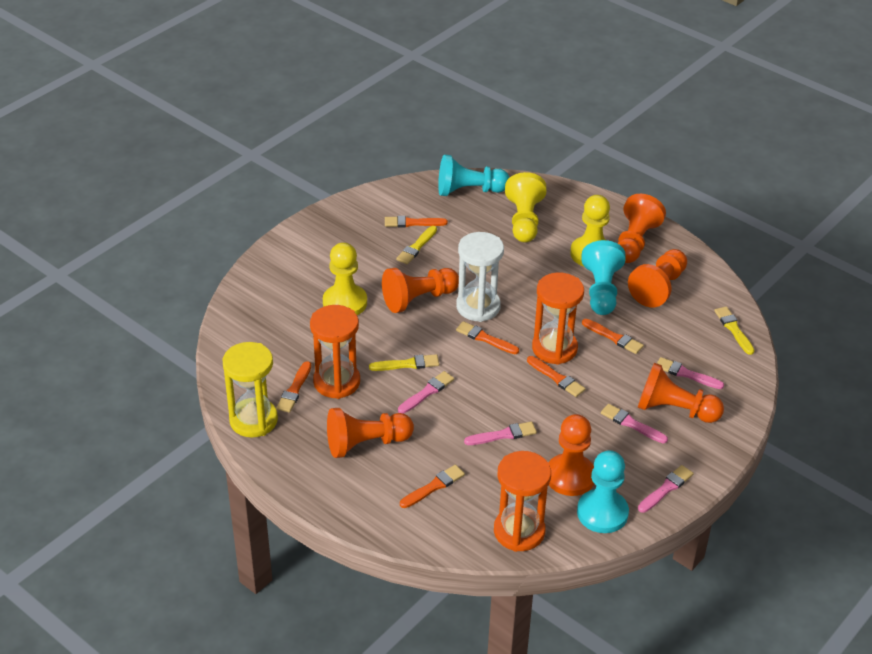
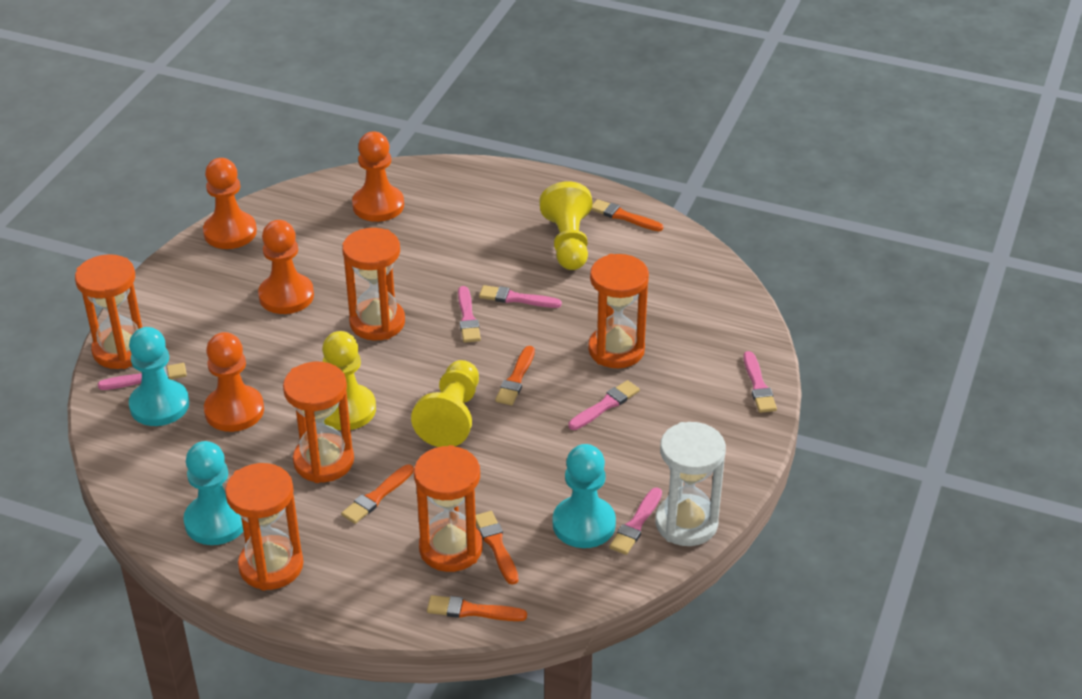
orange brush: 6 -> 5
orange hourglass: 3 -> 6
orange pawn: 6 -> 4
pink brush: 5 -> 6
yellow brush: 3 -> 0
yellow hourglass: 1 -> 0

